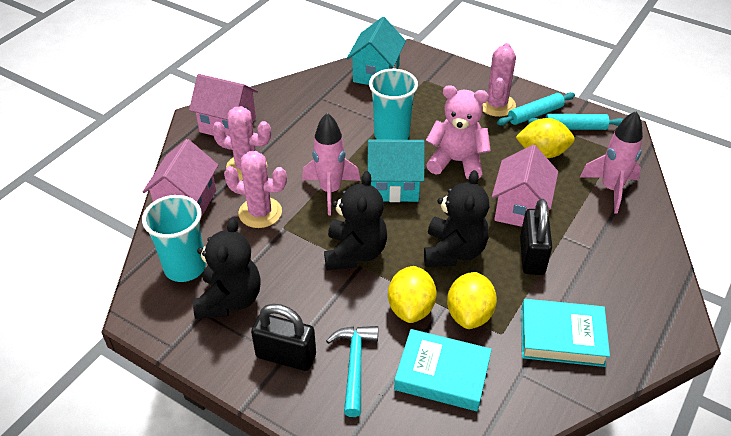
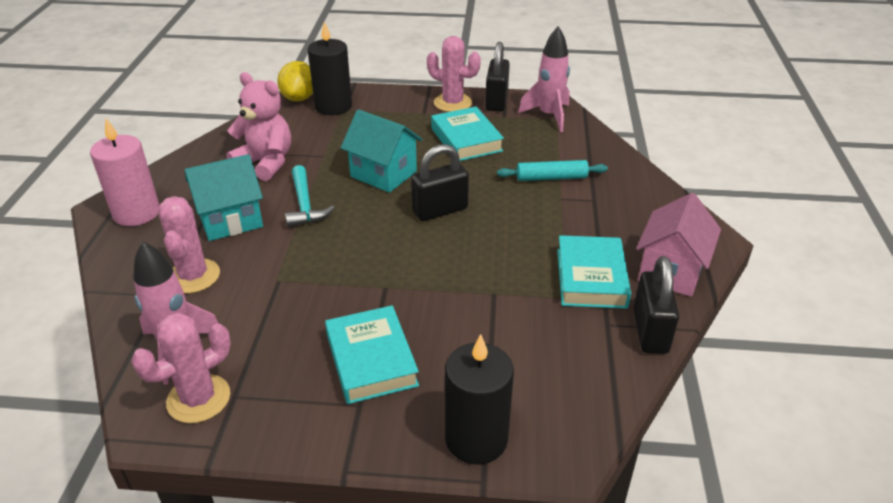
black candle: 0 -> 2
black padlock: 2 -> 3
black teddy bear: 3 -> 0
pink candle: 0 -> 1
pink house: 3 -> 1
turquoise book: 2 -> 3
turquoise cup: 2 -> 0
turquoise rolling pin: 2 -> 1
yellow lemon: 3 -> 1

